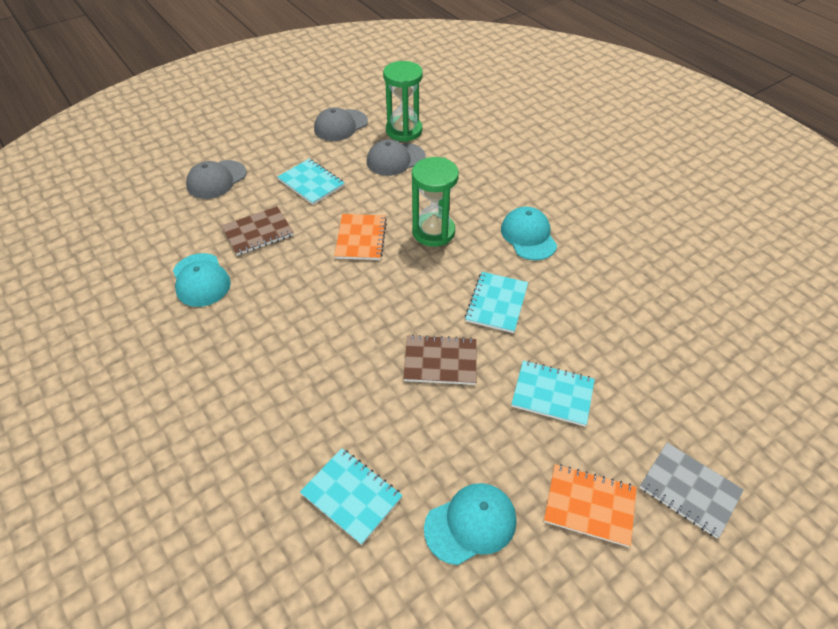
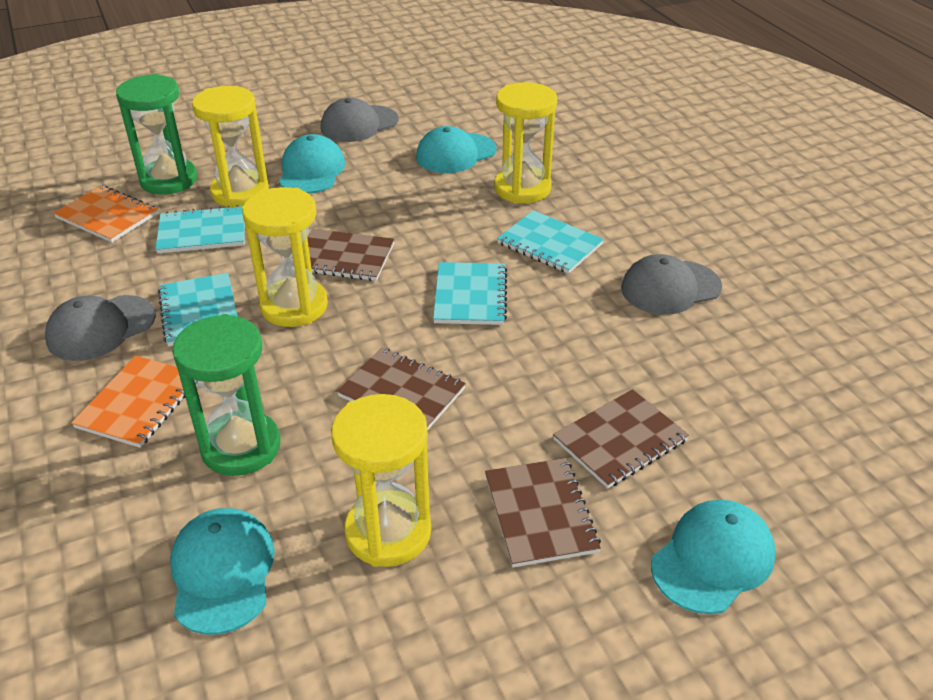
brown notebook: 2 -> 4
grey notebook: 1 -> 0
turquoise cap: 3 -> 4
yellow hourglass: 0 -> 4

